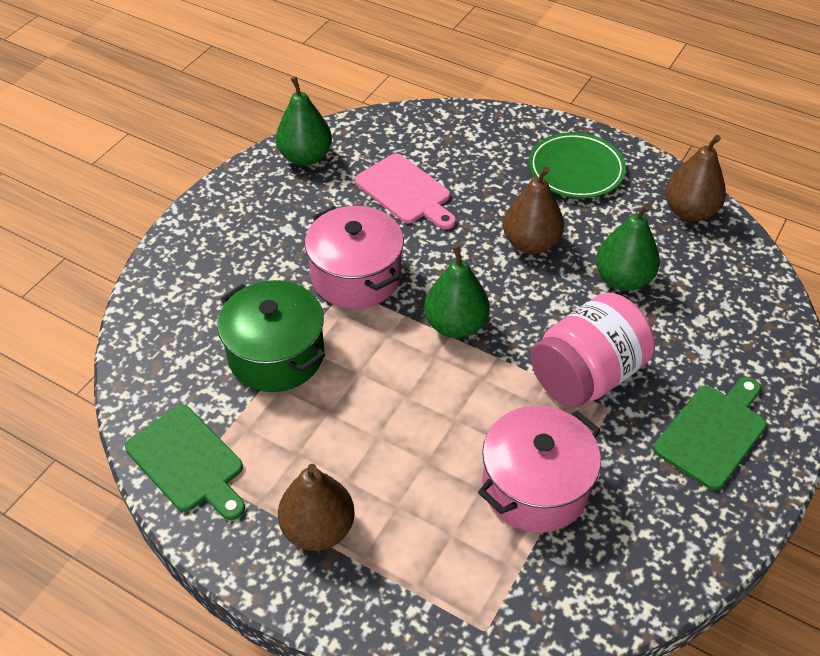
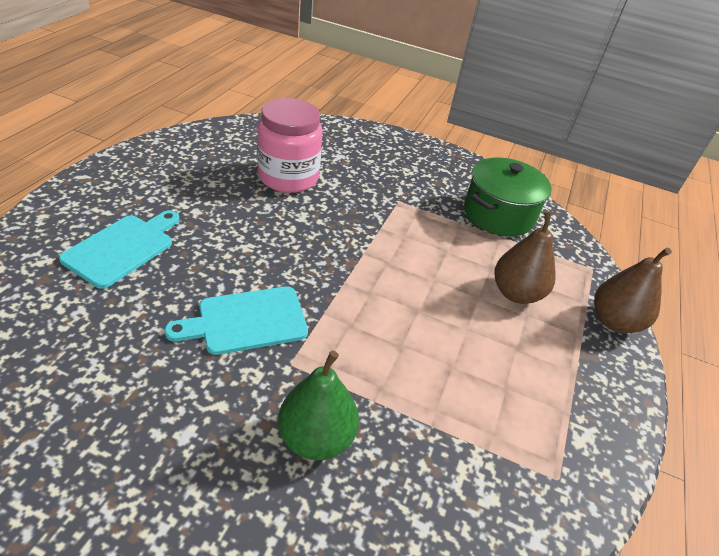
brown pear: 3 -> 2
green cutting board: 2 -> 0
green pear: 3 -> 1
green plate: 1 -> 0
pink cutting board: 1 -> 0
pink pot: 2 -> 0
turquoise cutting board: 0 -> 2

